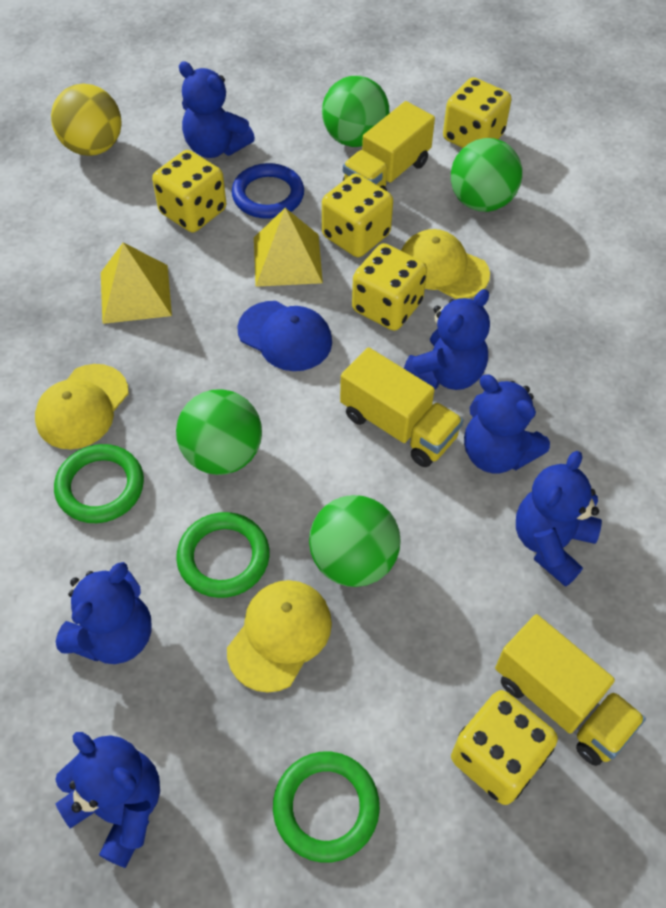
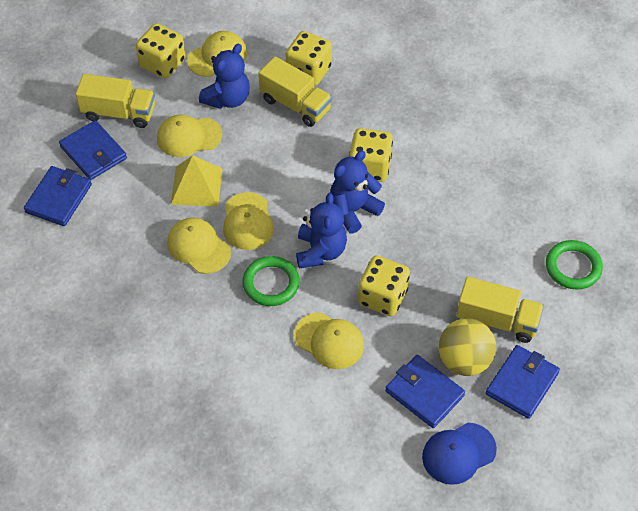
blue ring: 1 -> 0
blue teddy bear: 6 -> 3
blue wallet: 0 -> 4
green ball: 4 -> 0
green ring: 3 -> 2
yellow cap: 3 -> 5
yellow dice: 5 -> 4
yellow pyramid: 2 -> 1

